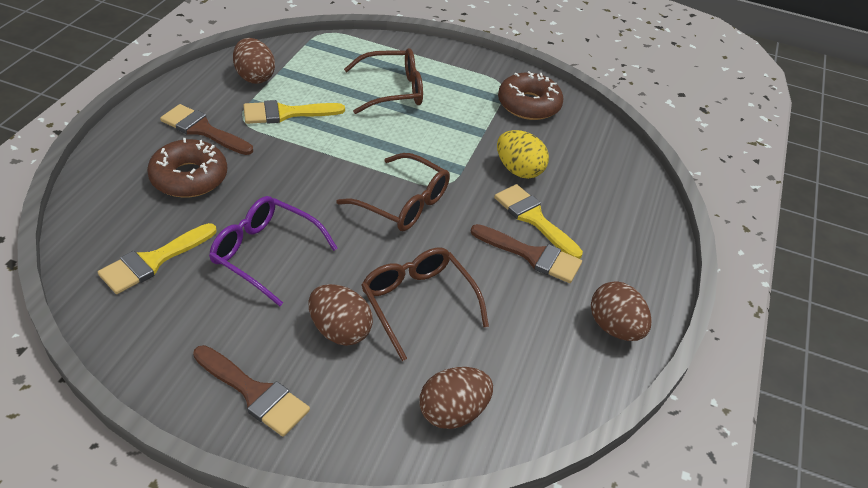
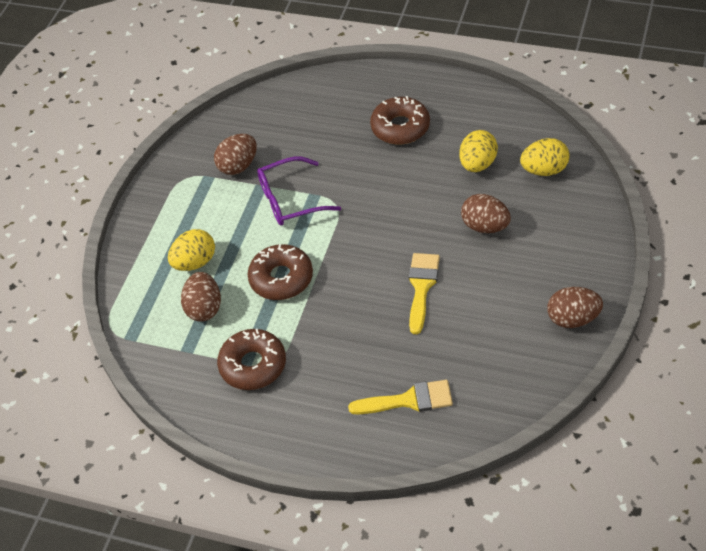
brown brush: 3 -> 0
brown donut: 2 -> 3
brown glasses: 3 -> 0
yellow brush: 3 -> 2
yellow egg: 1 -> 3

